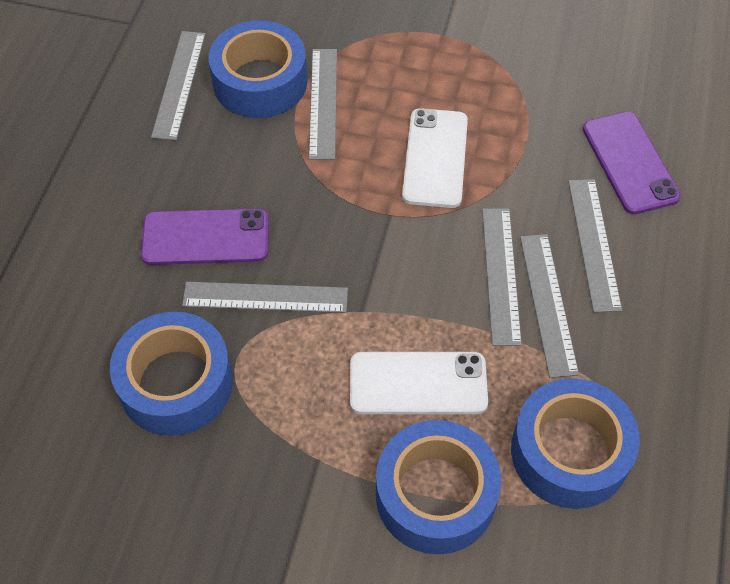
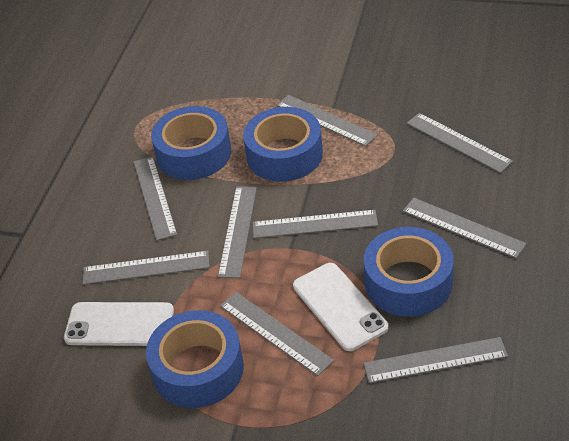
grey ruler: 6 -> 9
purple phone: 2 -> 0

